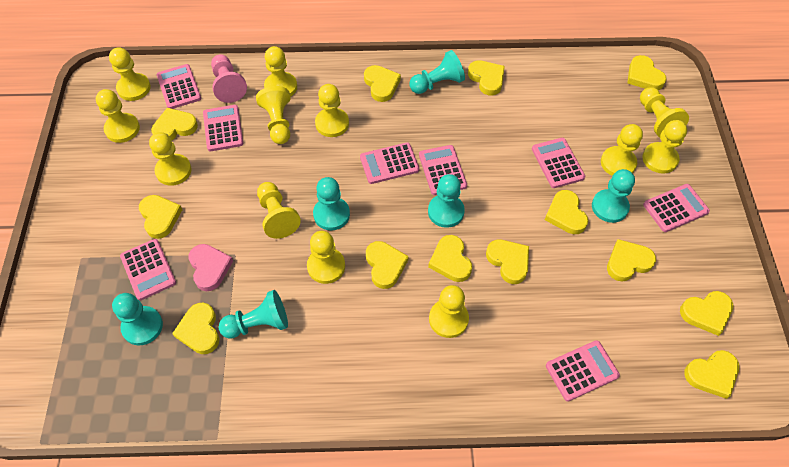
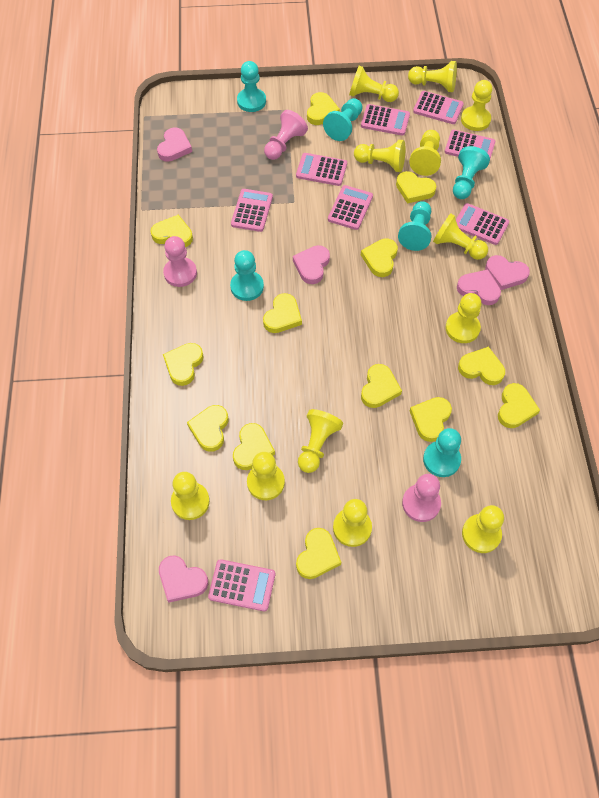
pink heart: 1 -> 5
pink pawn: 1 -> 3

